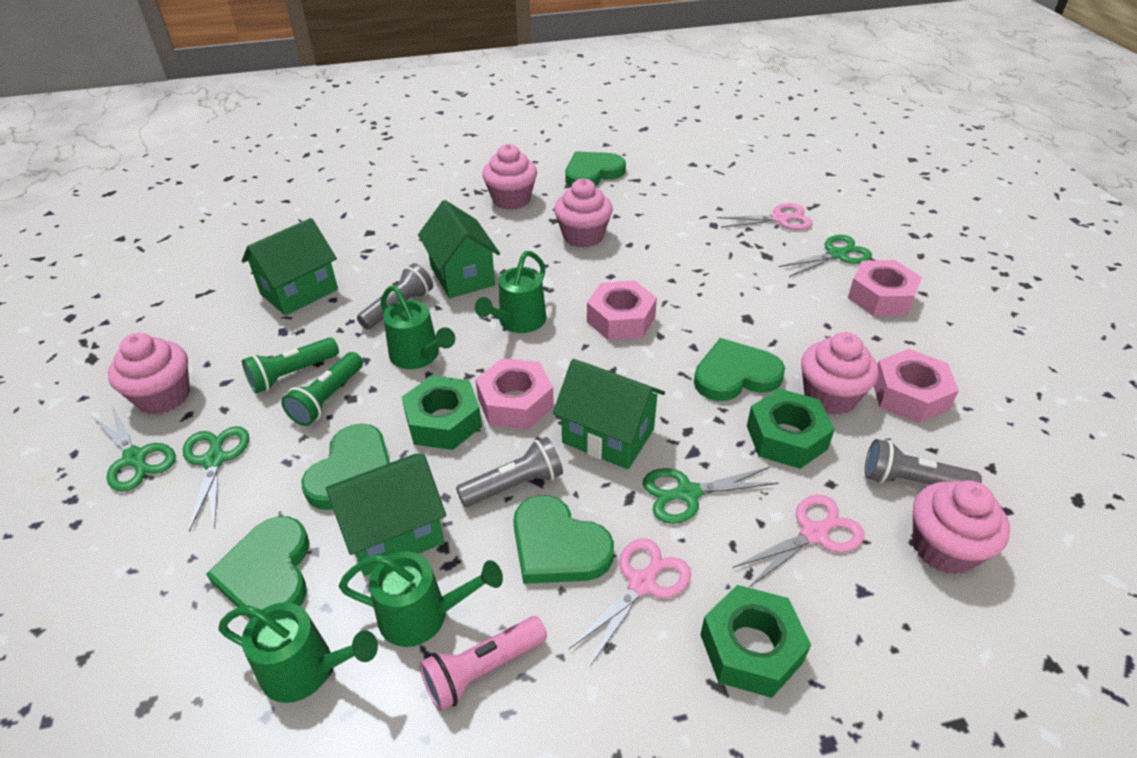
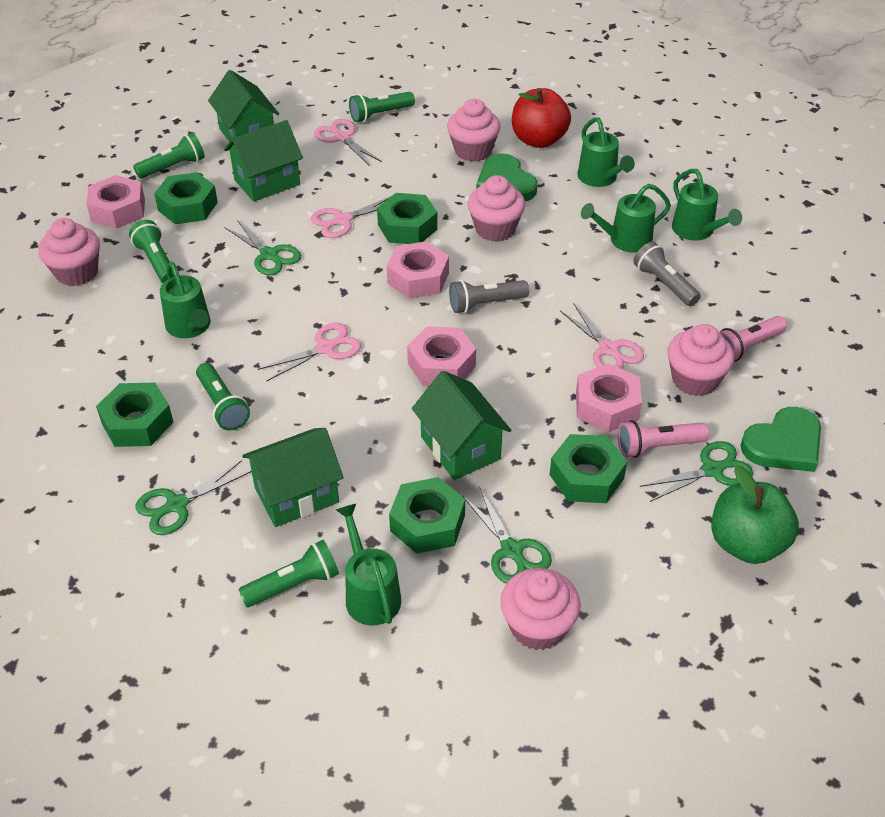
green apple: 0 -> 1
green flashlight: 2 -> 5
green heart: 5 -> 2
green nut: 3 -> 5
green watering can: 4 -> 5
grey flashlight: 3 -> 2
pink flashlight: 1 -> 2
pink scissors: 3 -> 4
red apple: 0 -> 1

